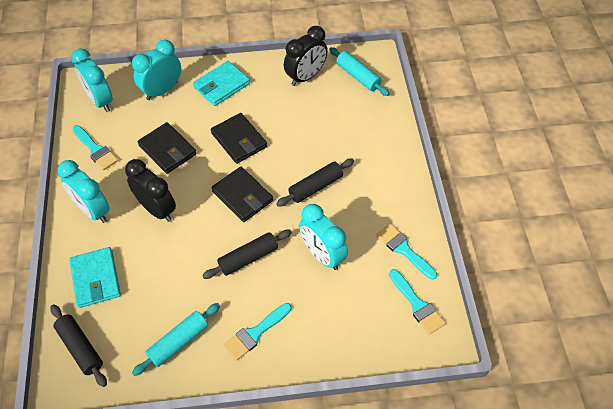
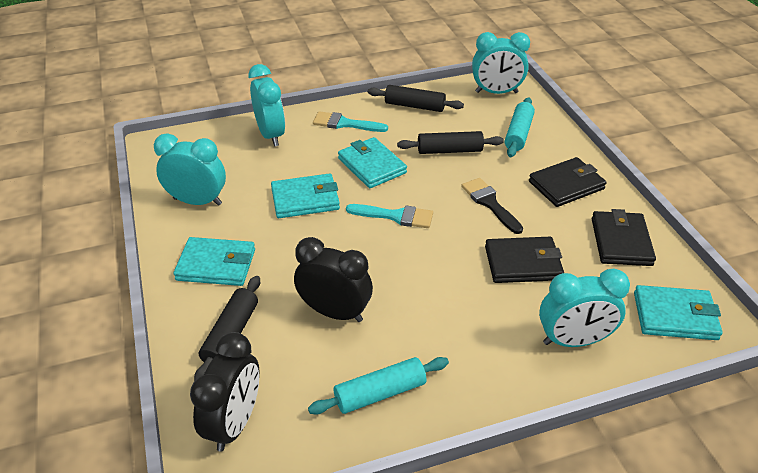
black brush: 0 -> 1
turquoise brush: 4 -> 2
turquoise wallet: 2 -> 4

